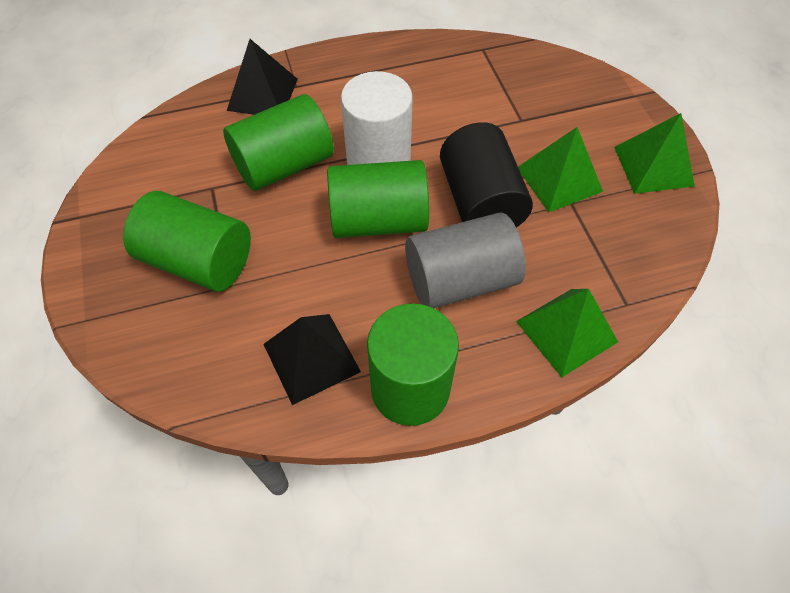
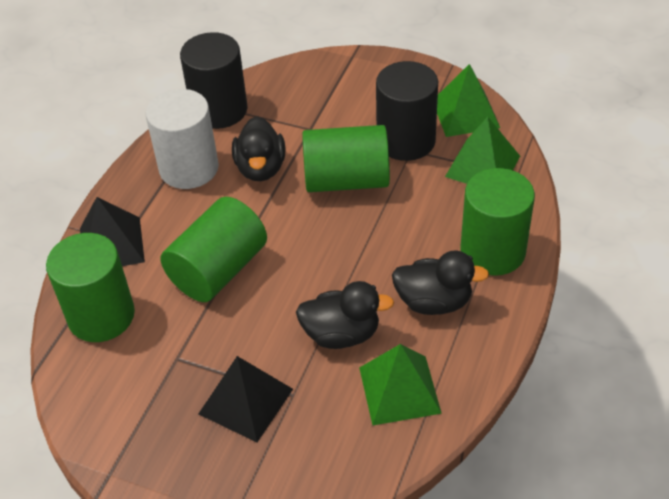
black cylinder: 1 -> 2
black duck: 0 -> 3
grey cylinder: 1 -> 0

